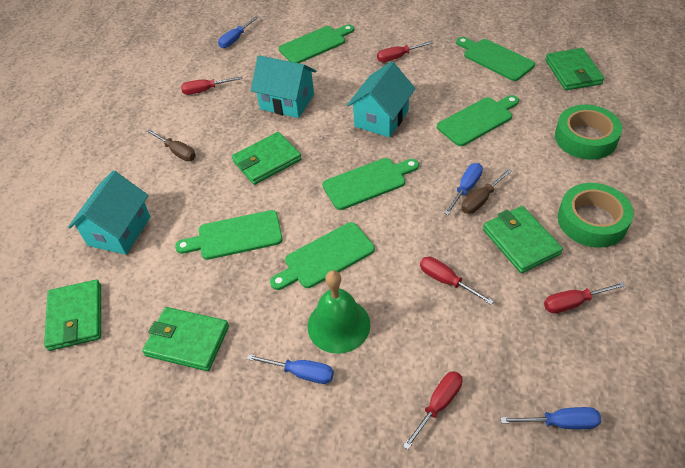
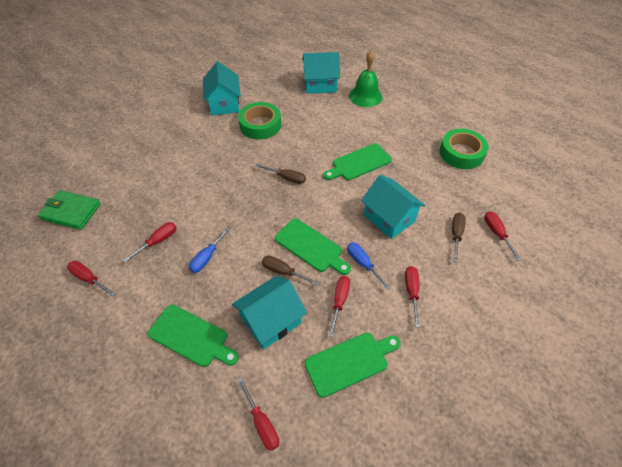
blue screwdriver: 4 -> 2
brown screwdriver: 2 -> 3
green cutting board: 6 -> 4
green wallet: 5 -> 1
red screwdriver: 5 -> 6
turquoise house: 3 -> 4

